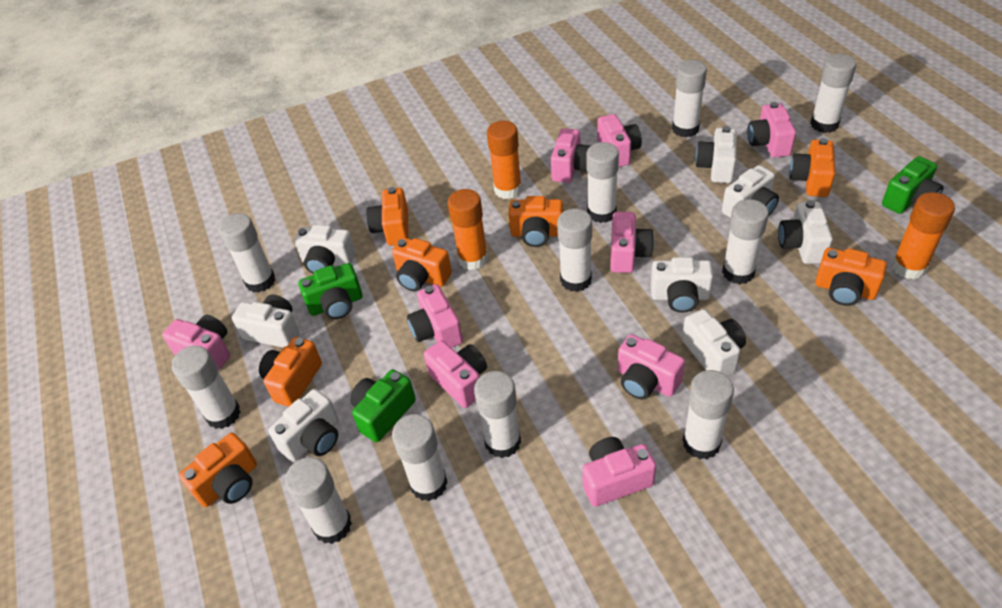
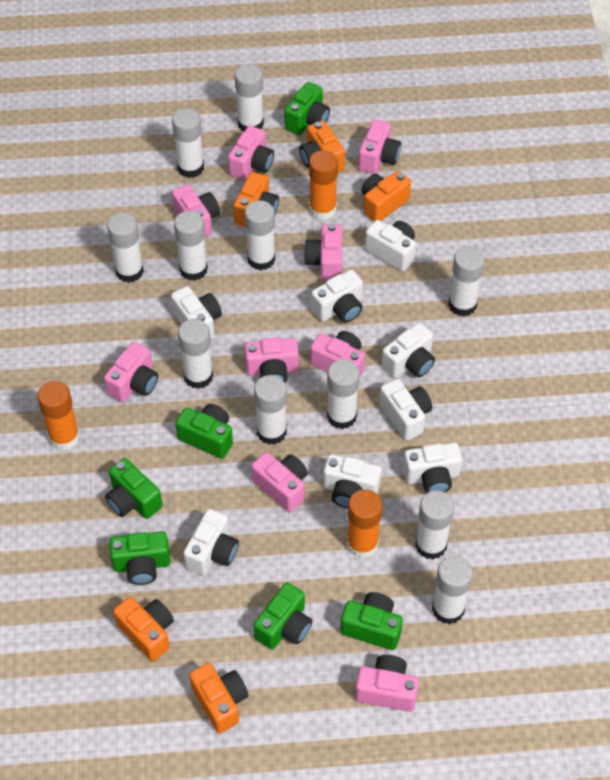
green camera: 3 -> 6
orange camera: 7 -> 5

